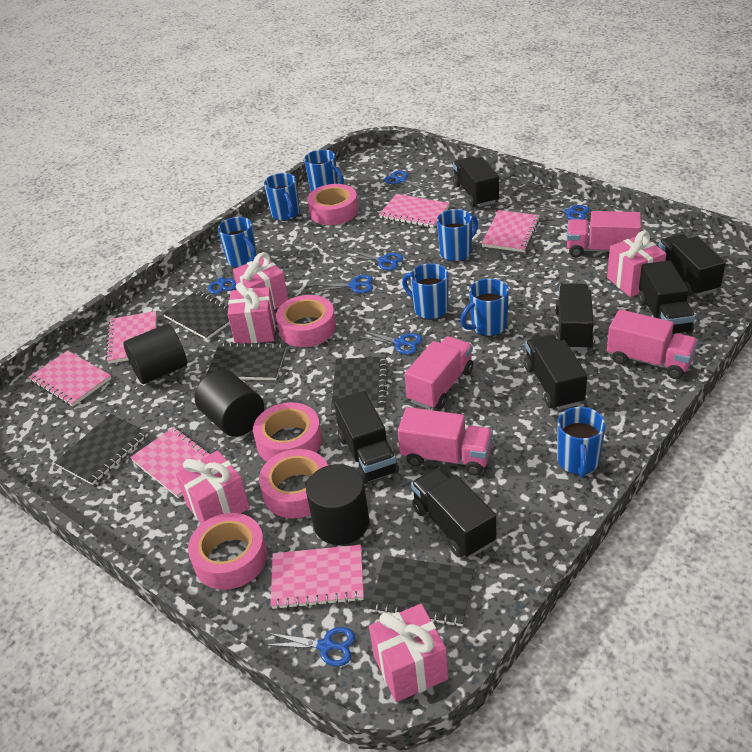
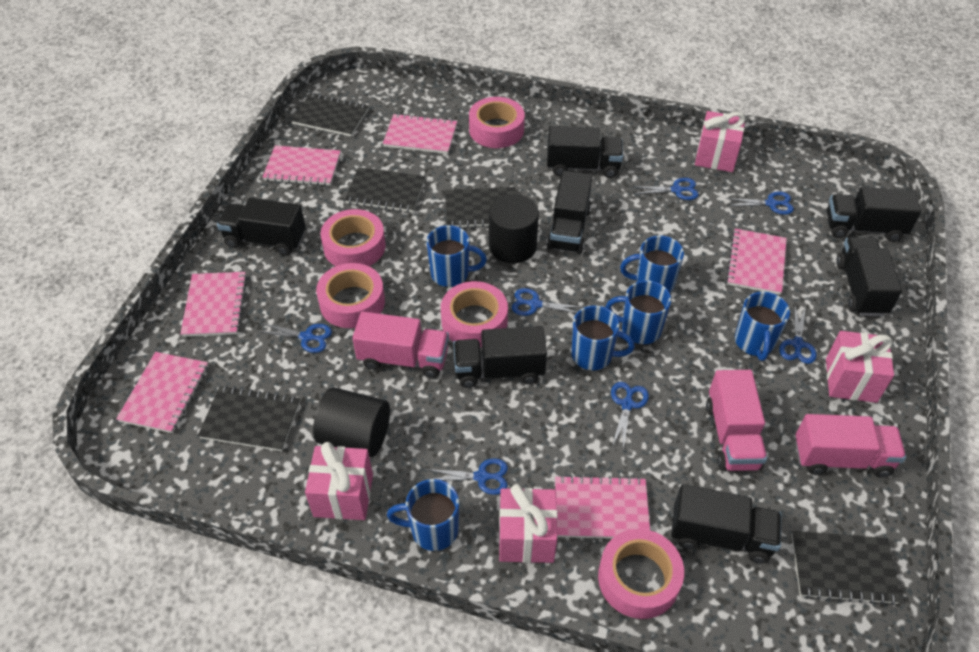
black cylinder: 3 -> 2
blue mug: 7 -> 6
pink gift: 5 -> 4
pink truck: 4 -> 3

